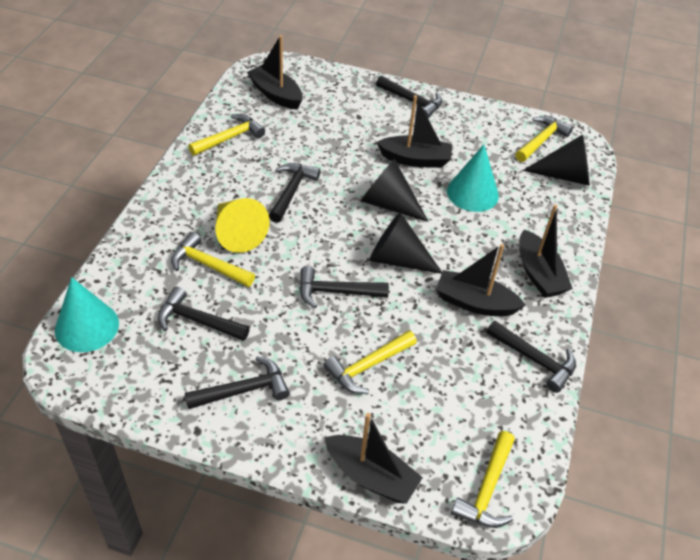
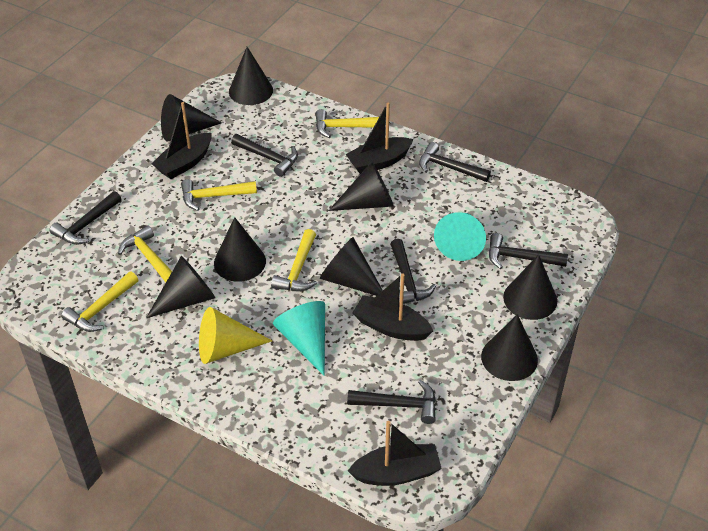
black boat: 5 -> 4
black cone: 3 -> 8

